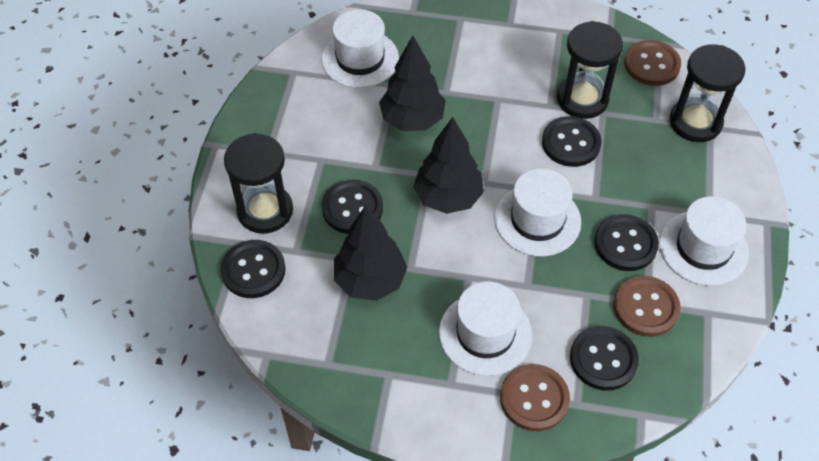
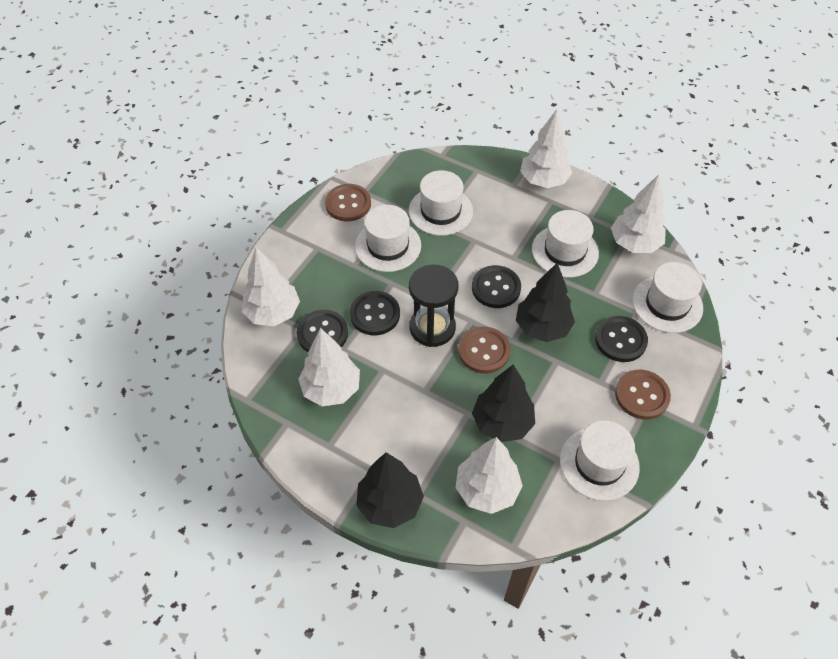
black button: 5 -> 4
black hourglass: 3 -> 1
white hat: 4 -> 5
white tree: 0 -> 5

